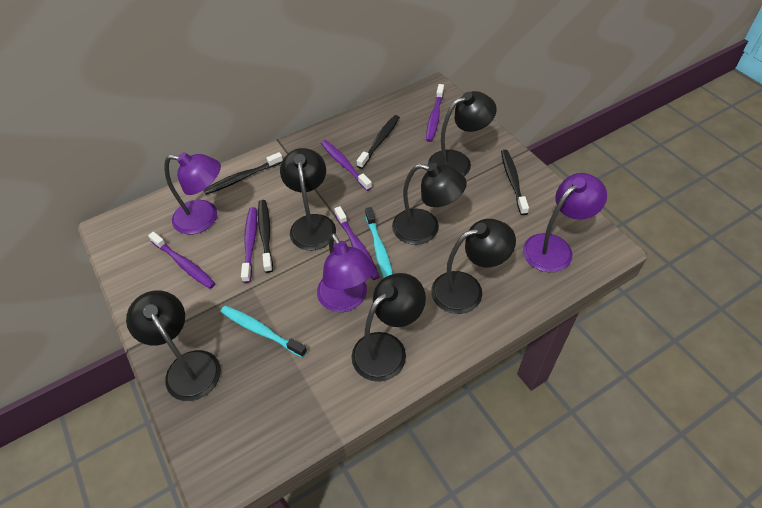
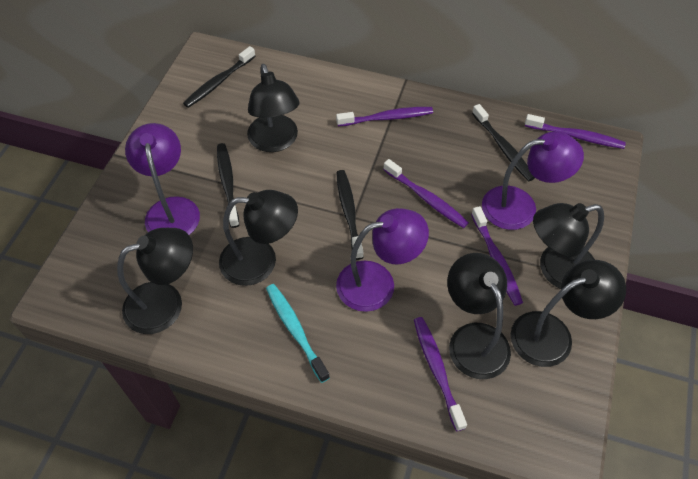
turquoise toothbrush: 2 -> 1

